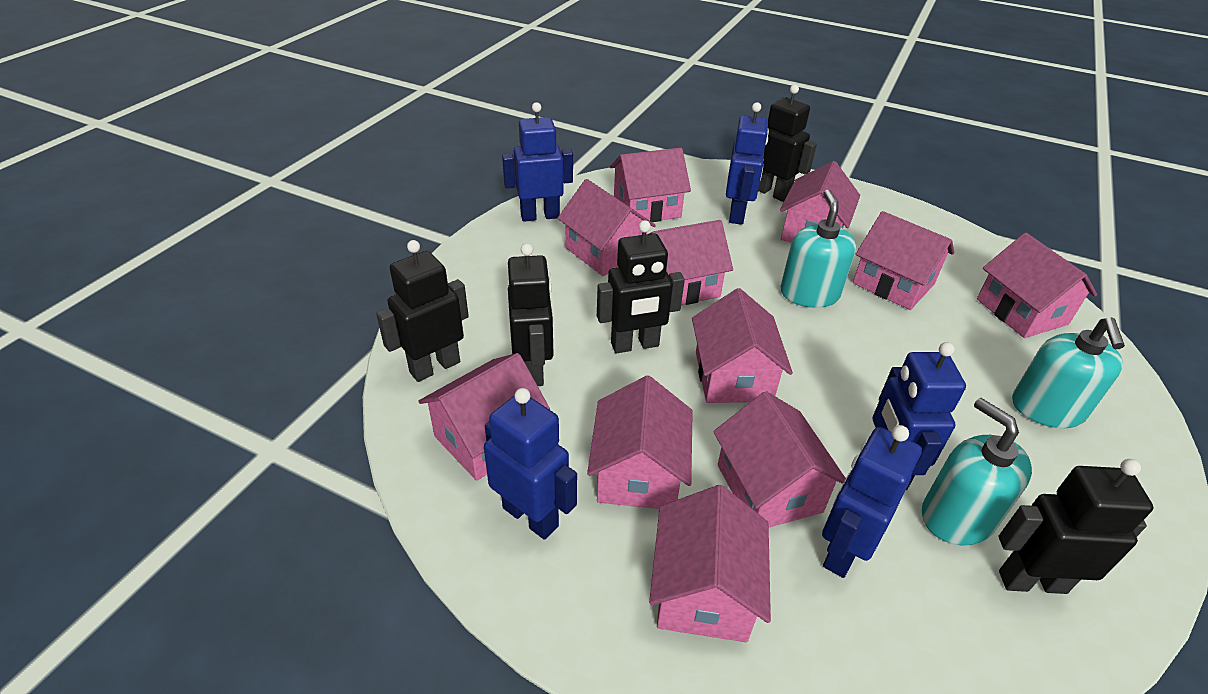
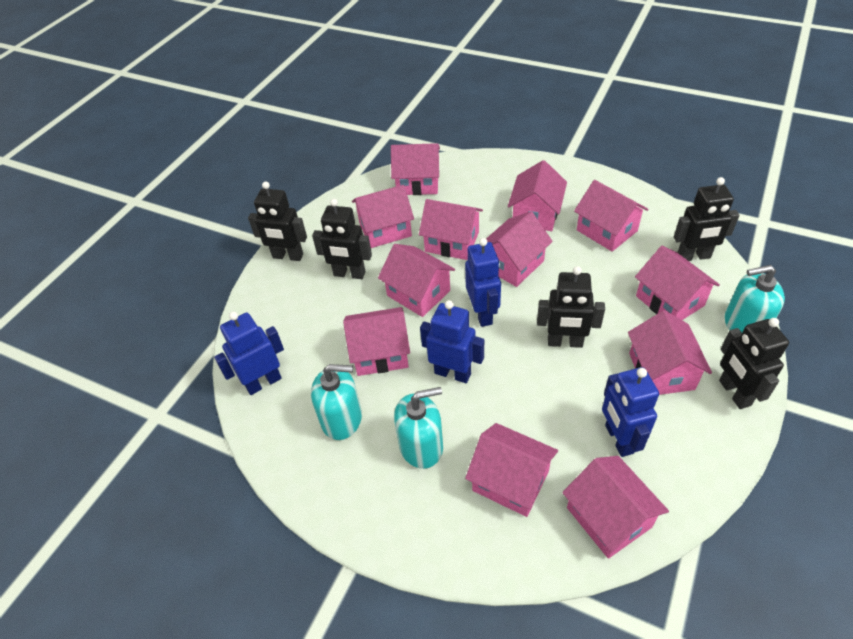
blue robot: 5 -> 4
pink house: 11 -> 12

